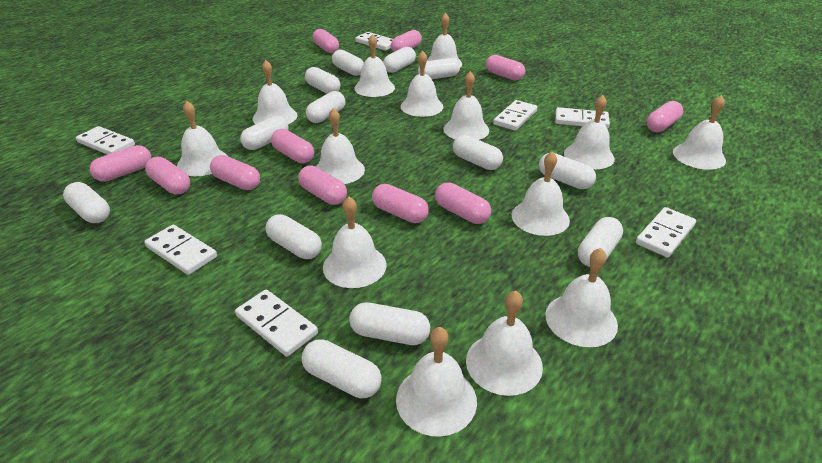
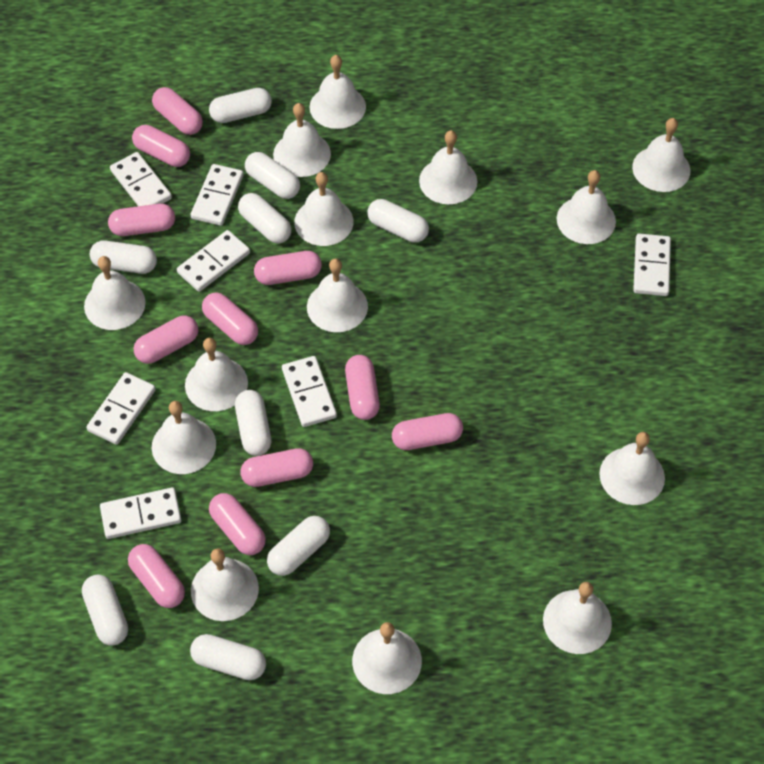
white capsule: 13 -> 9

